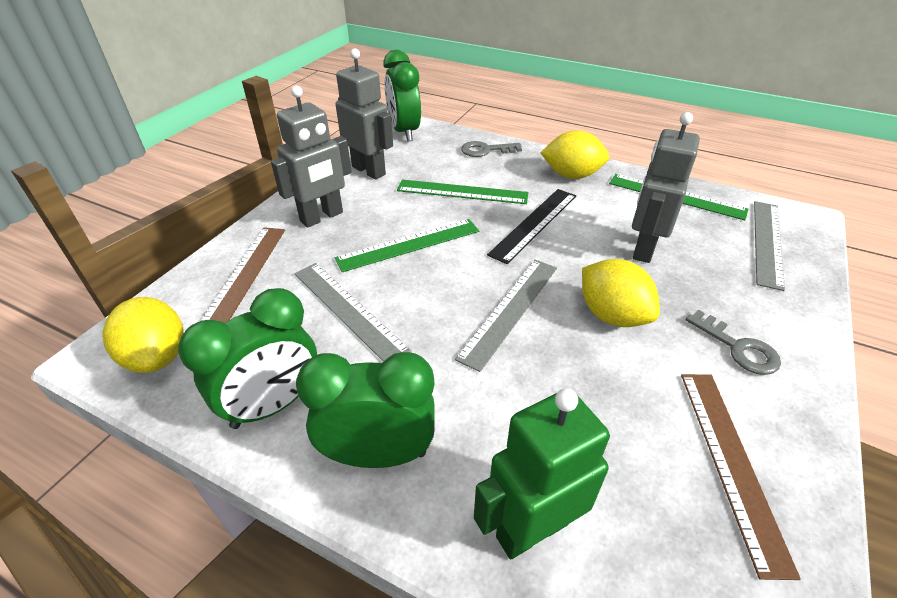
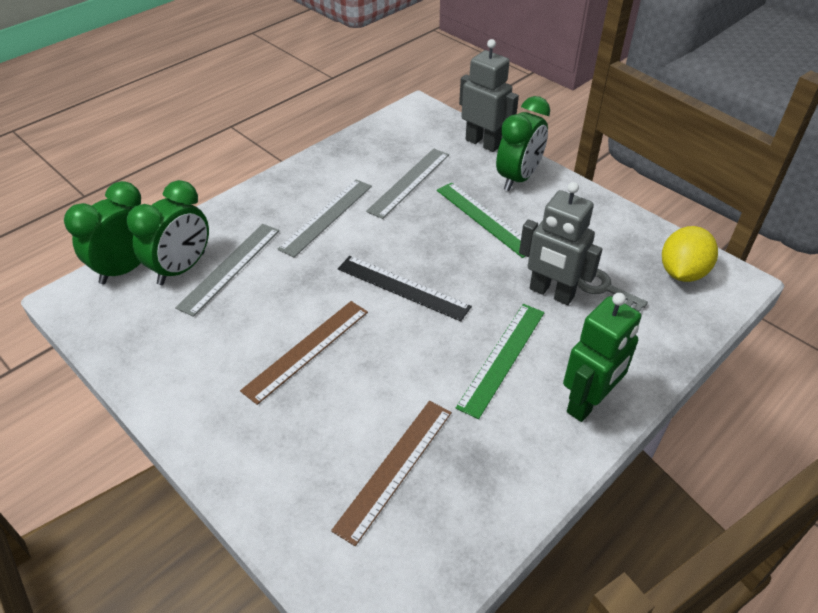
green ruler: 3 -> 2
grey key: 2 -> 1
grey robot: 3 -> 2
yellow lemon: 3 -> 1

